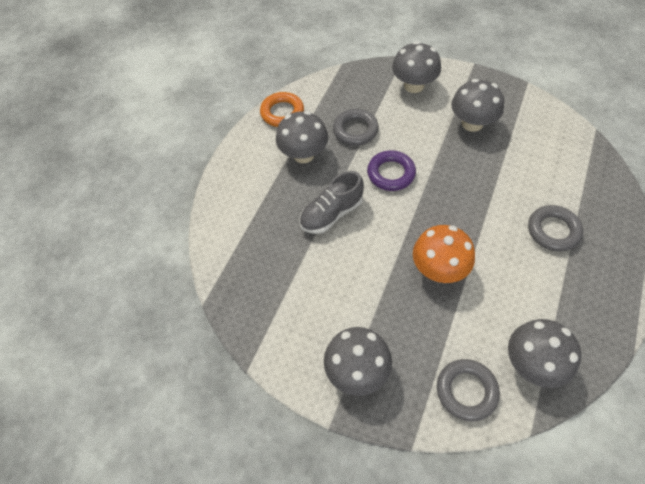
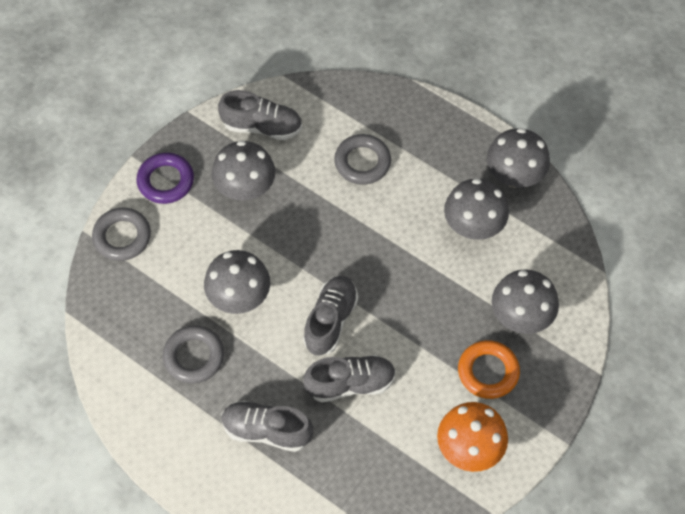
grey shoe: 1 -> 4

